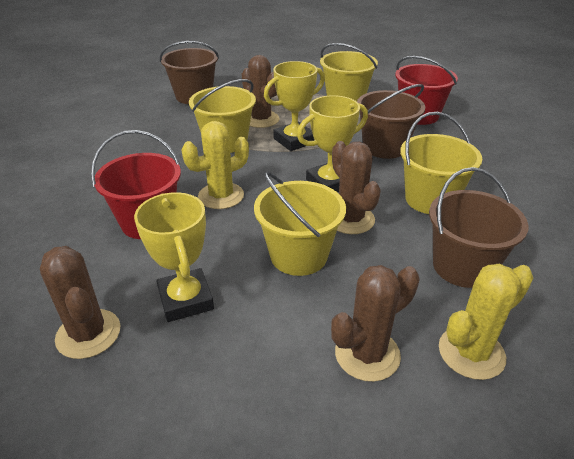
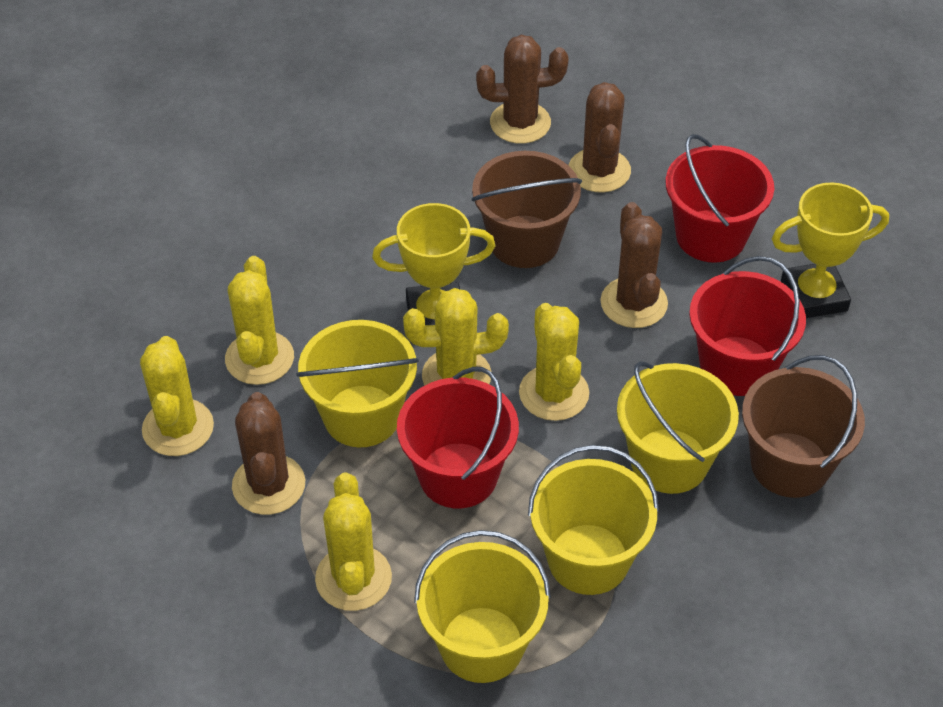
brown bucket: 3 -> 2
red bucket: 2 -> 3
yellow cactus: 2 -> 5
yellow trophy: 3 -> 2

